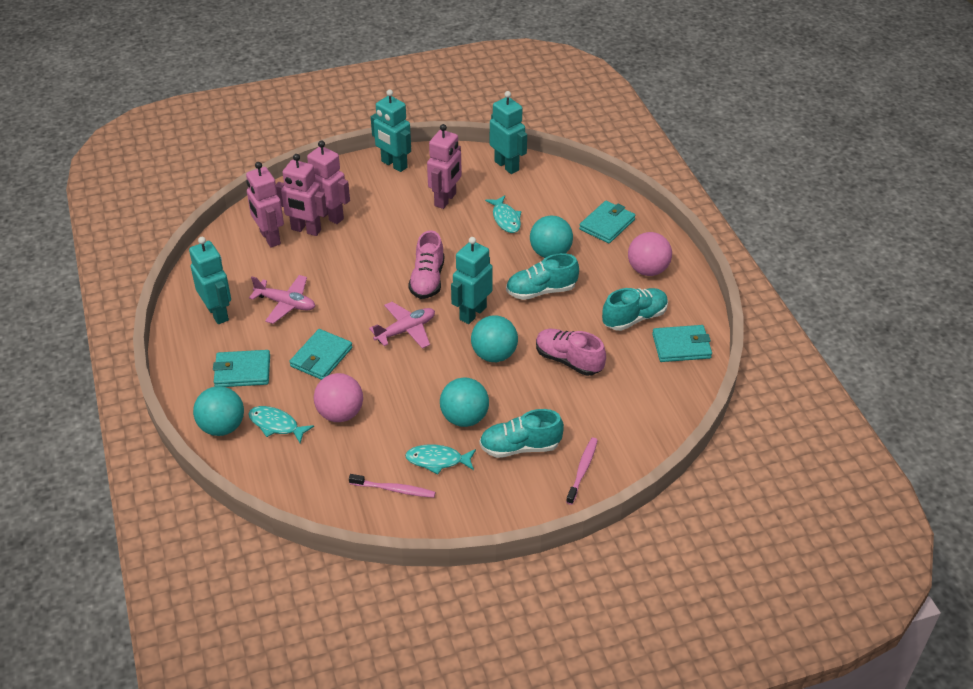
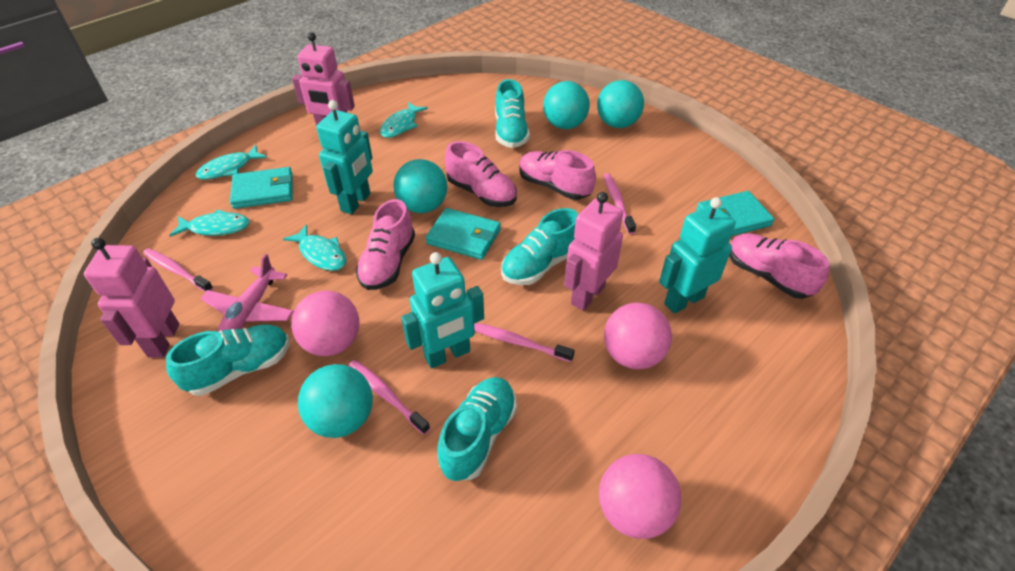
pink ball: 2 -> 3
pink plane: 2 -> 1
pink robot: 4 -> 3
pink shoe: 2 -> 4
pink toothbrush: 2 -> 4
turquoise fish: 3 -> 4
turquoise robot: 4 -> 3
turquoise shoe: 3 -> 4
turquoise wallet: 4 -> 3

